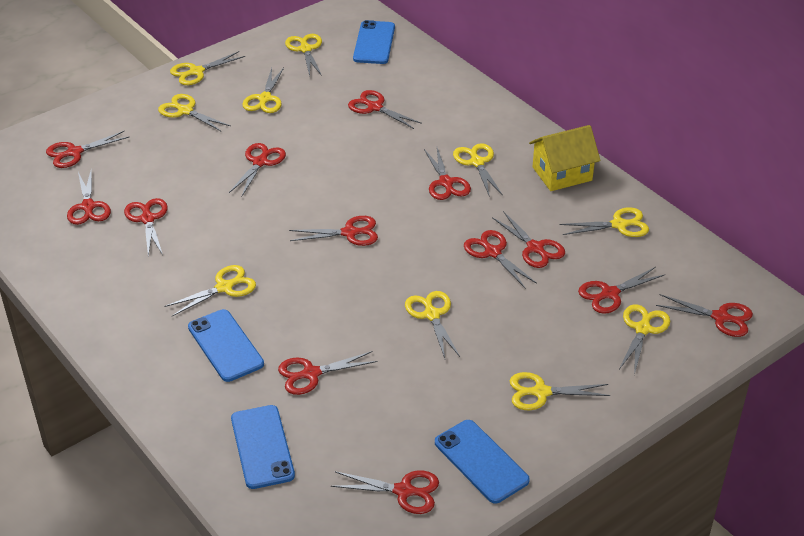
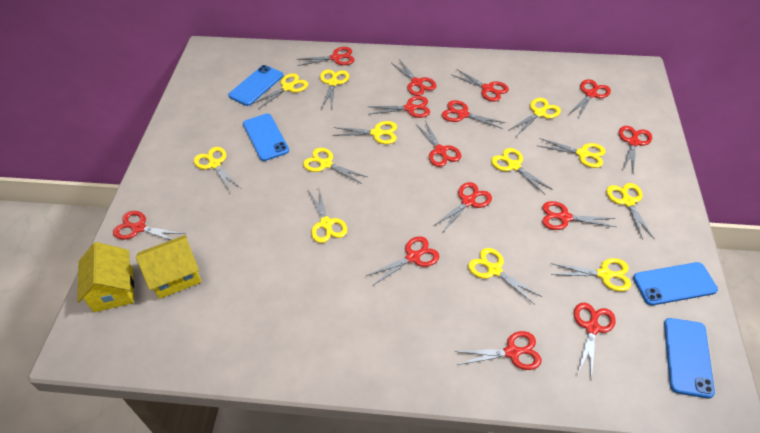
red scissors: 13 -> 14
yellow house: 1 -> 2
yellow scissors: 10 -> 12

